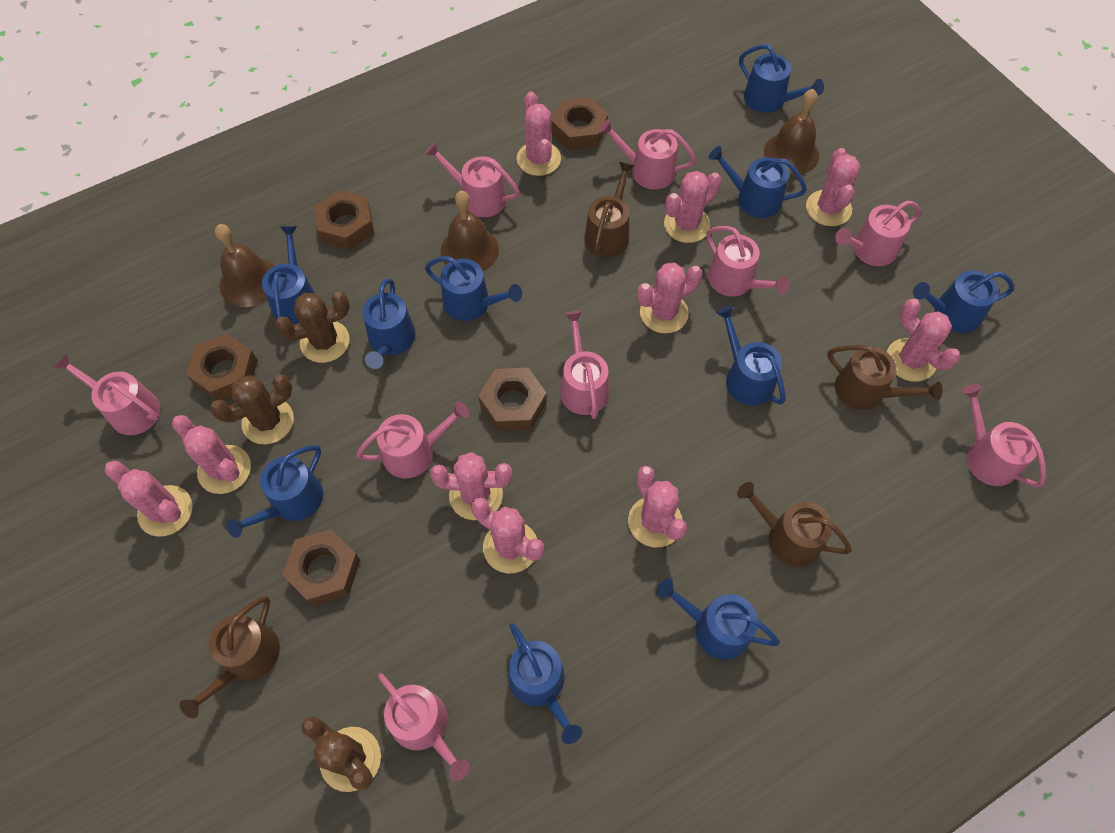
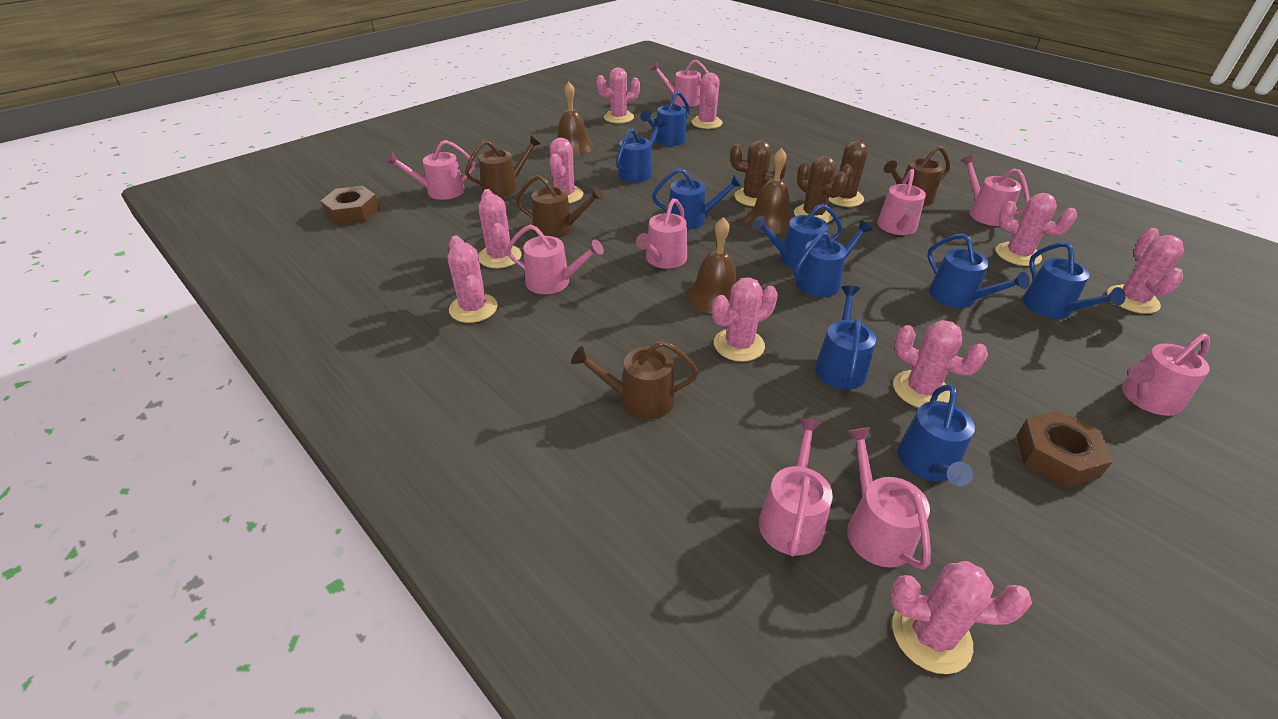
blue watering can: 10 -> 9
brown nut: 5 -> 2

